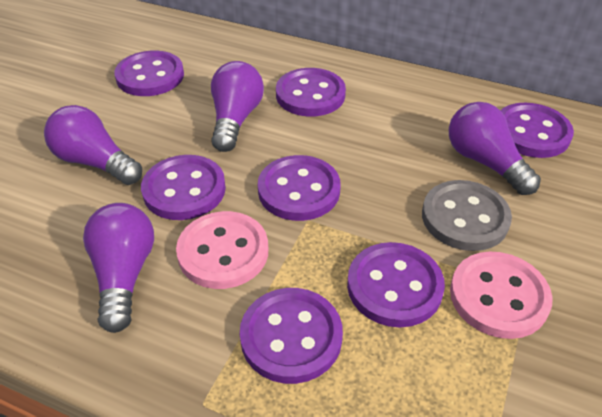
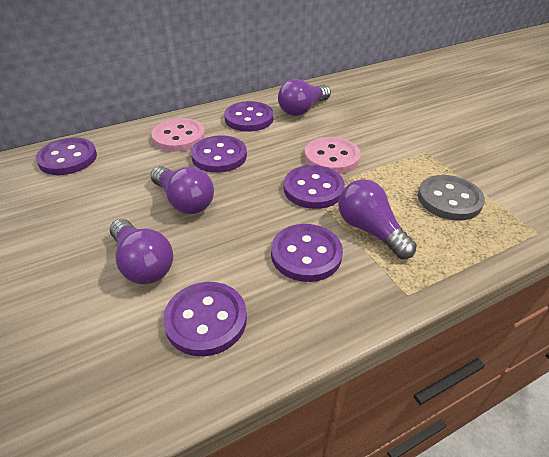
purple button: 7 -> 6

